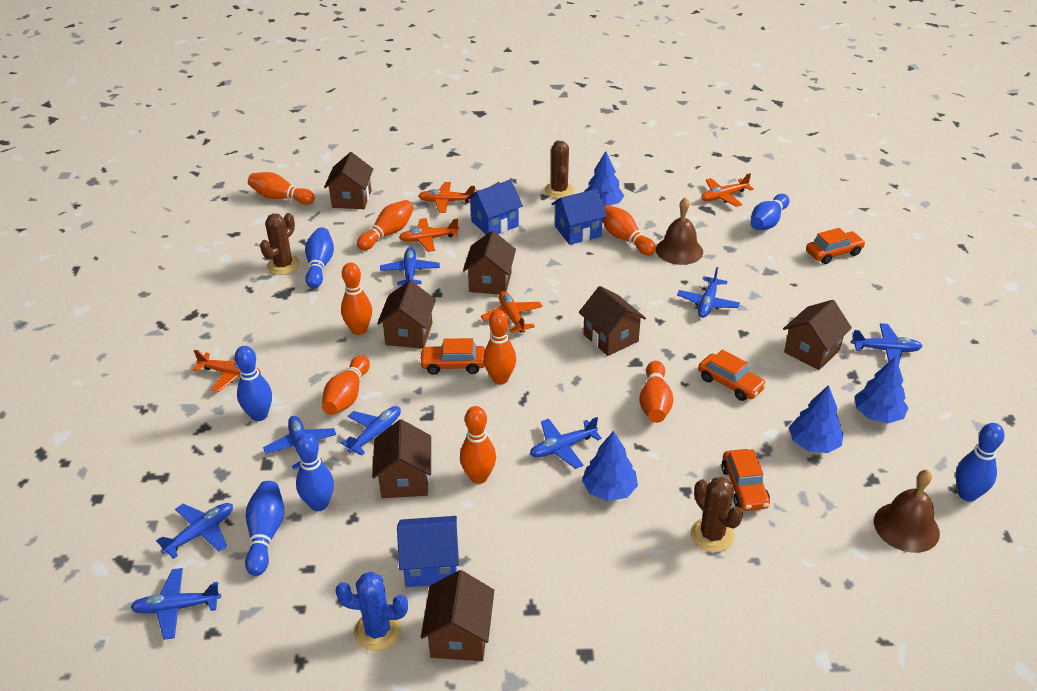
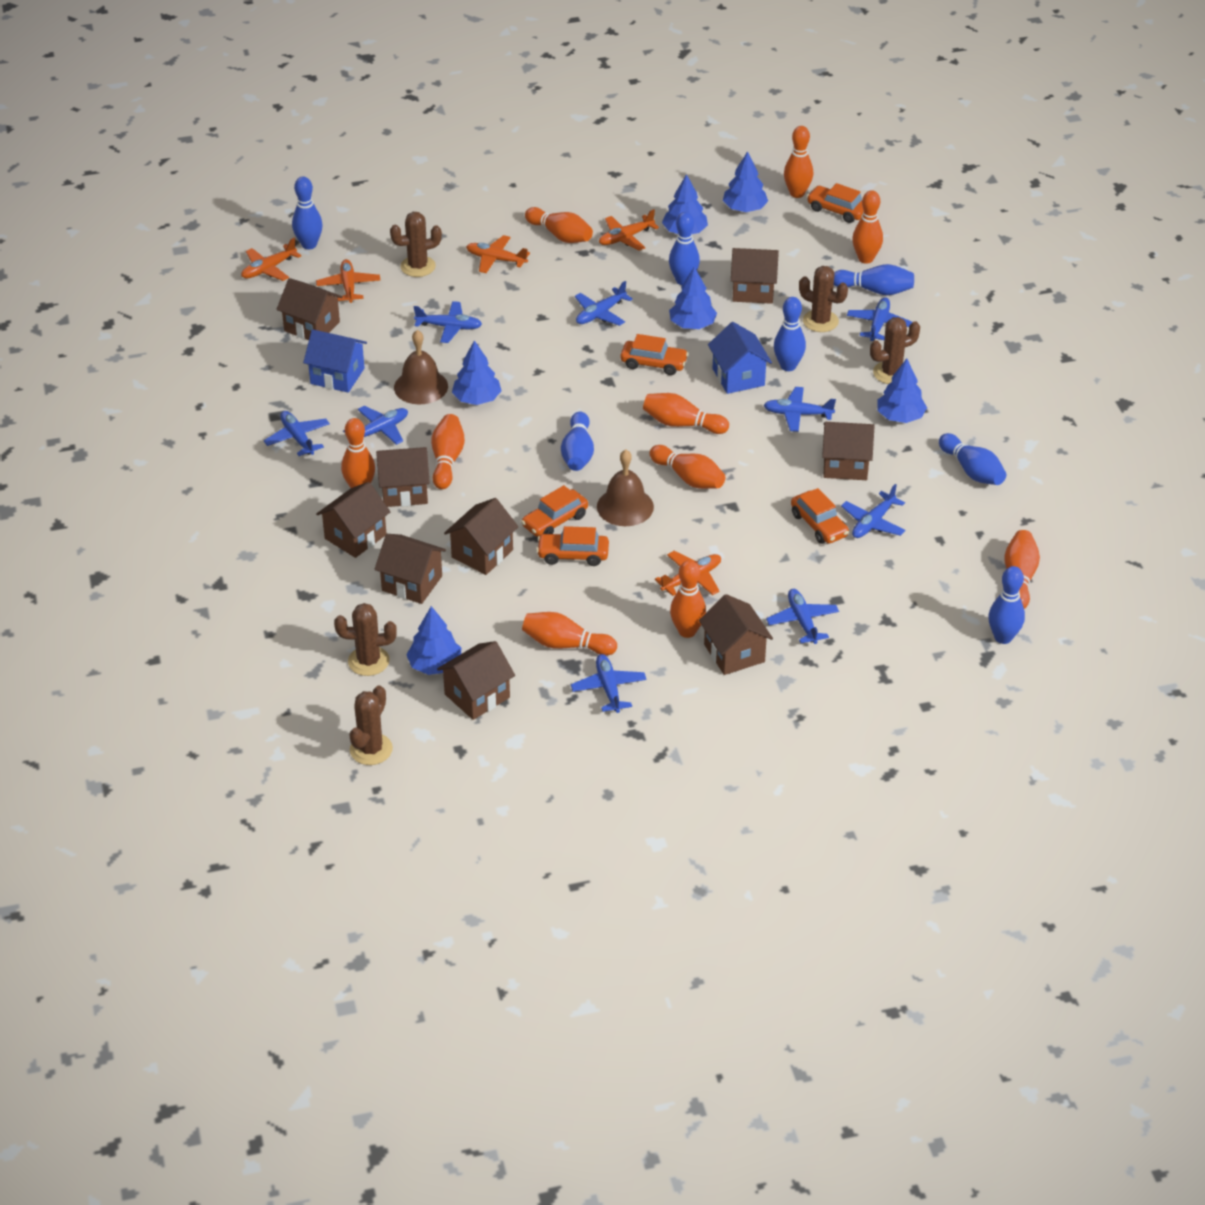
blue bowling pin: 6 -> 7
blue cactus: 1 -> 0
blue house: 3 -> 2
blue plane: 8 -> 9
blue tree: 4 -> 6
brown cactus: 3 -> 5
brown house: 7 -> 9
orange bowling pin: 8 -> 10
orange car: 4 -> 5

